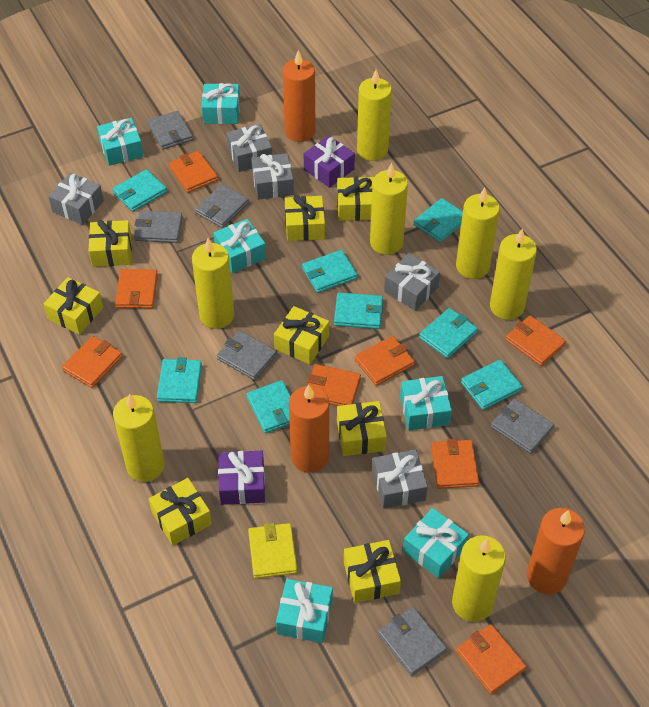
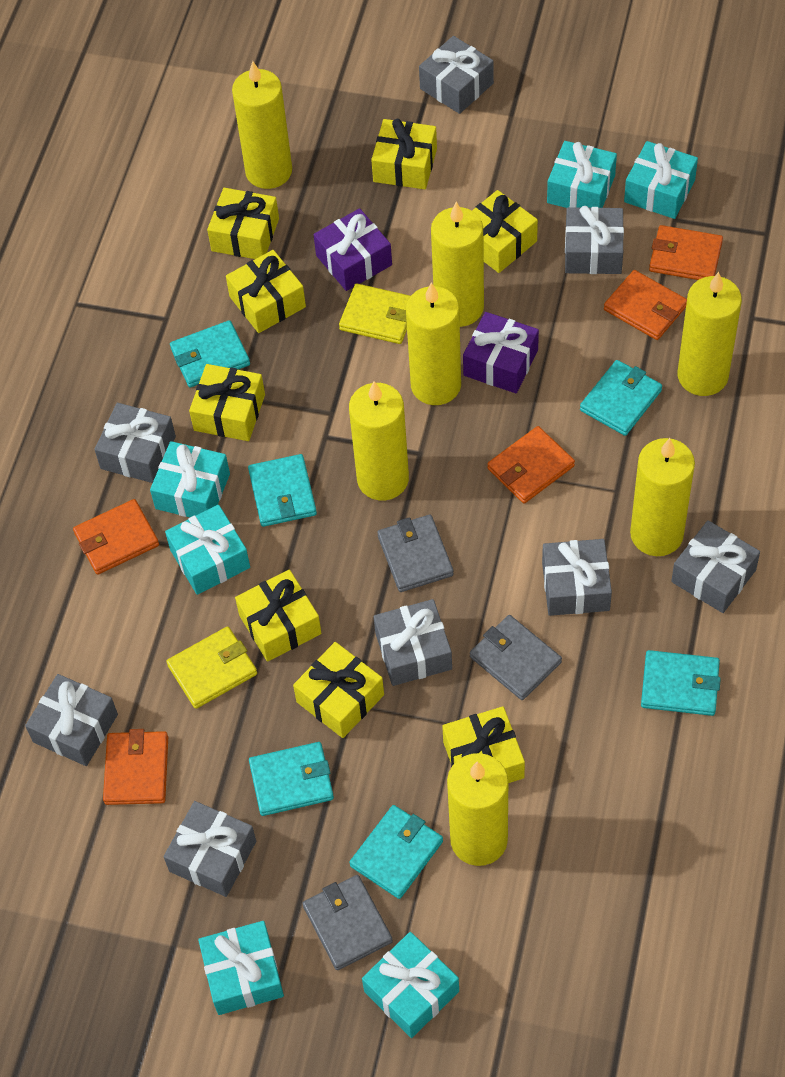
grey gift: 5 -> 8
grey wallet: 6 -> 3
orange candle: 3 -> 0
orange wallet: 8 -> 5
turquoise wallet: 8 -> 6
yellow wallet: 1 -> 2

